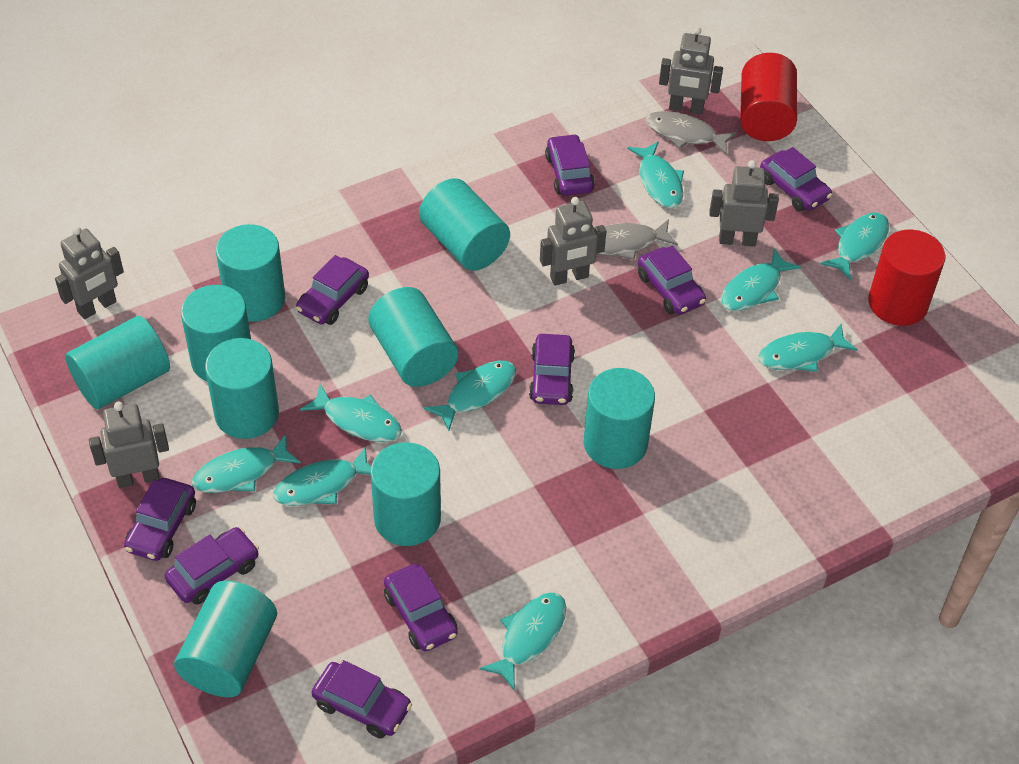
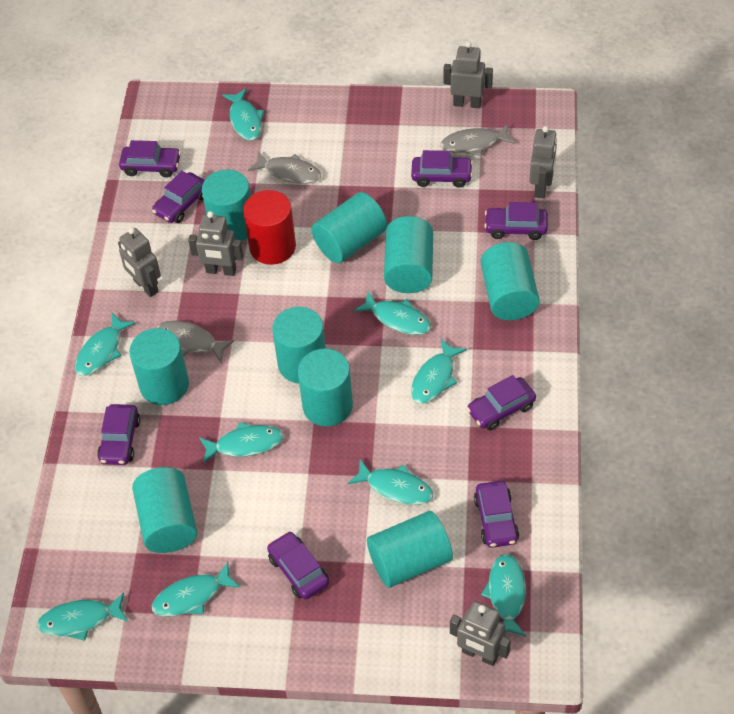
grey fish: 2 -> 3
purple car: 9 -> 8
red cylinder: 2 -> 1

